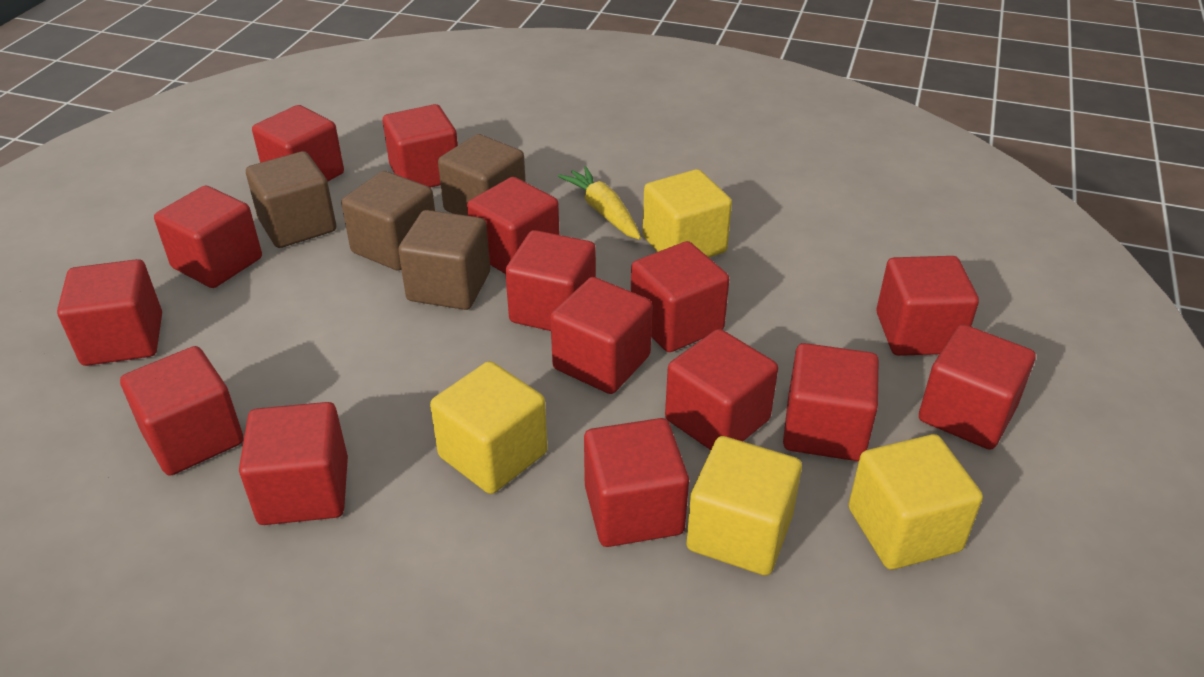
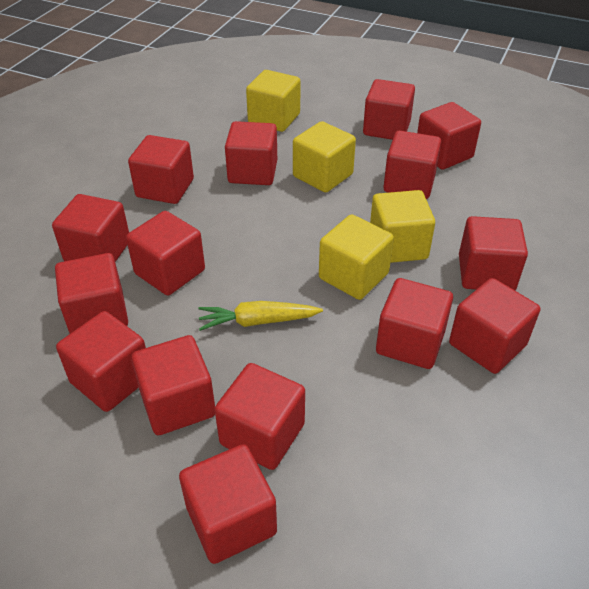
brown cube: 4 -> 0

